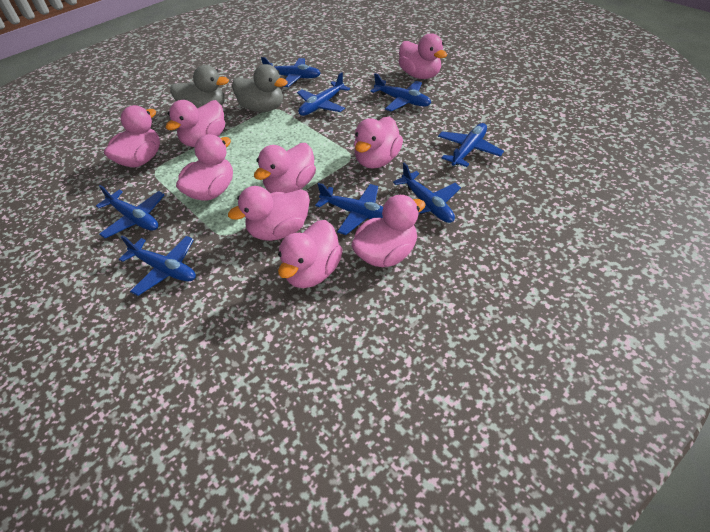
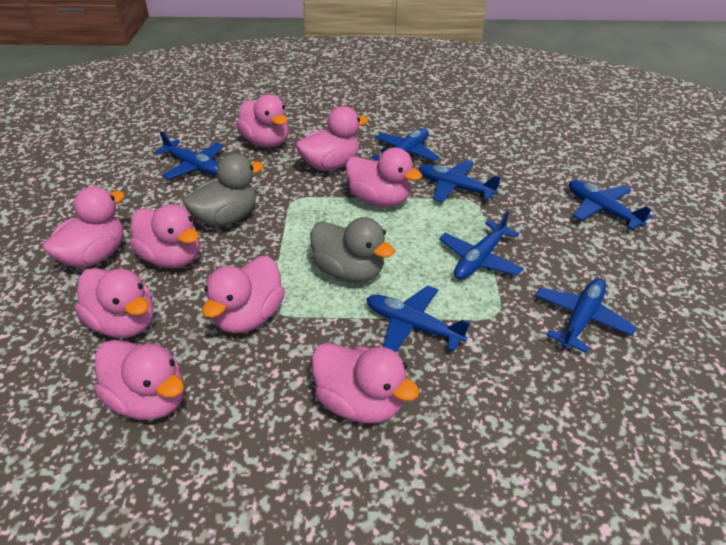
blue plane: 8 -> 7

